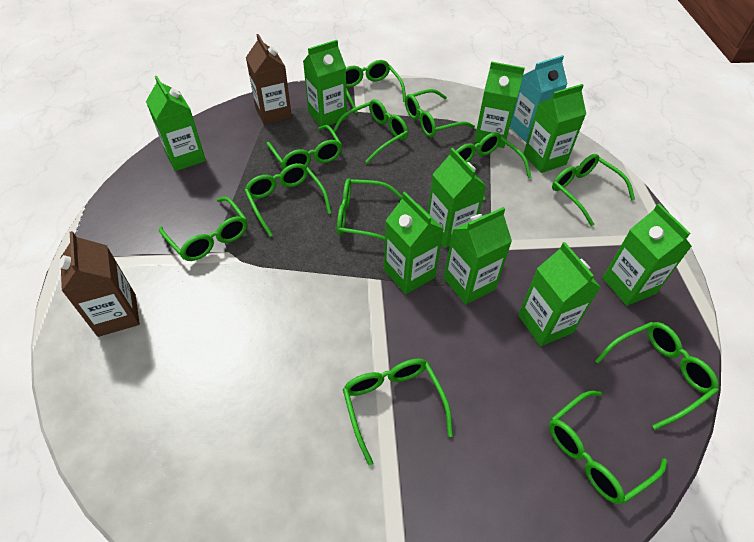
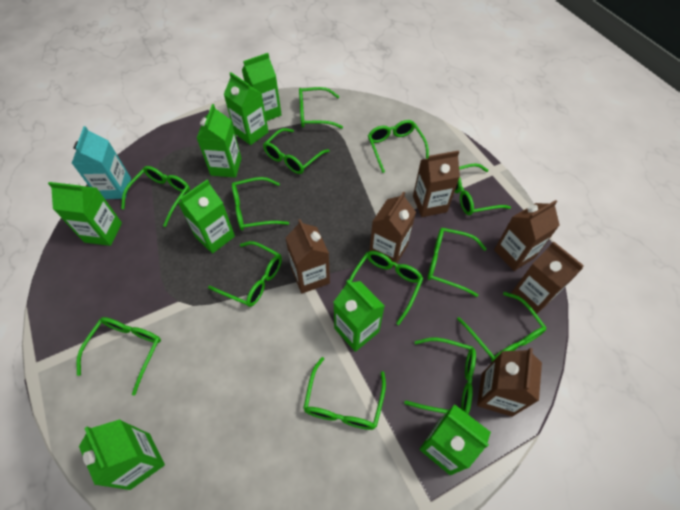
brown carton: 2 -> 6
green carton: 9 -> 8
green glasses: 12 -> 13

